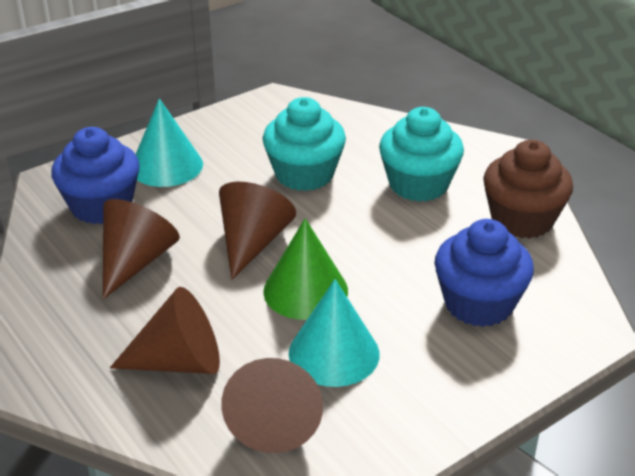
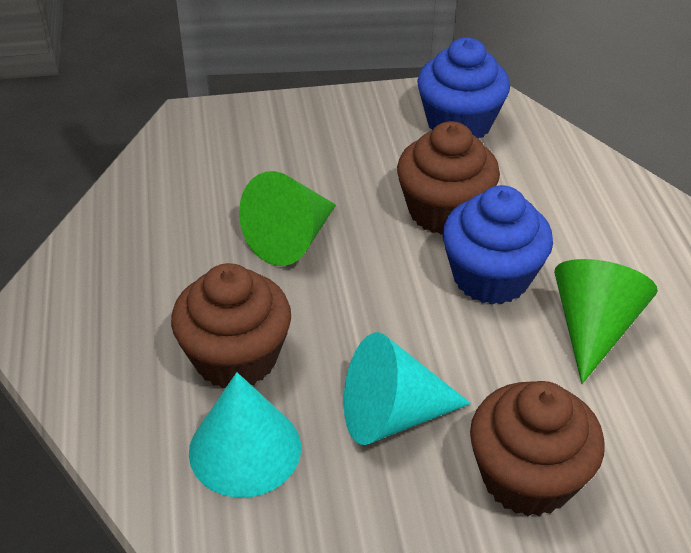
brown cone: 4 -> 0
brown cupcake: 1 -> 3
green cone: 1 -> 2
turquoise cupcake: 2 -> 0

